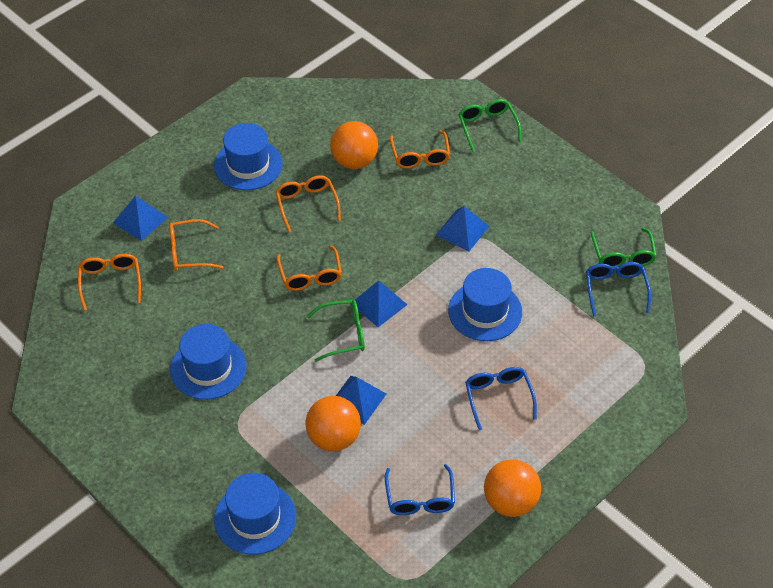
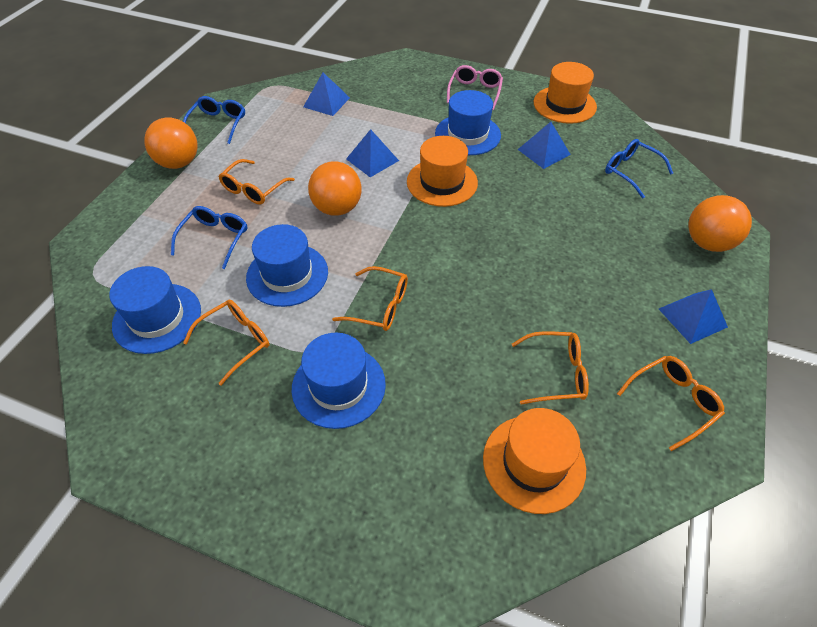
green glasses: 3 -> 0
orange hat: 0 -> 3
pink glasses: 0 -> 1

